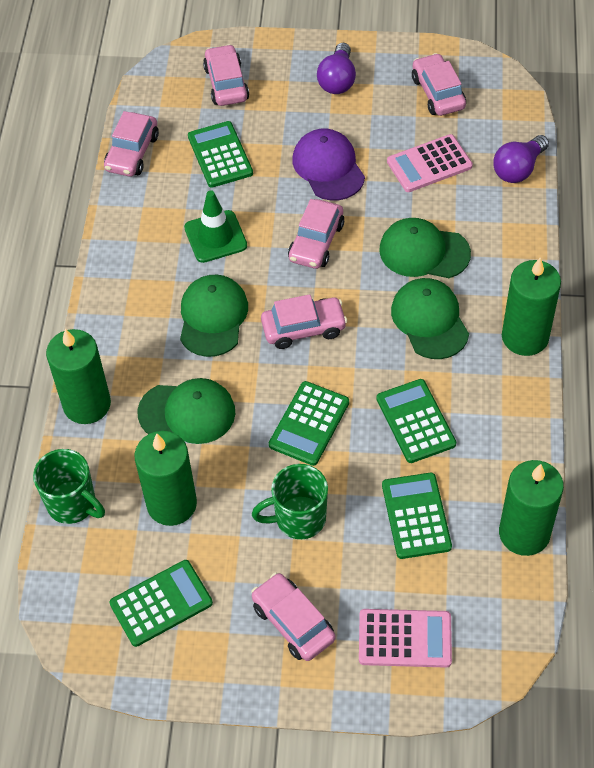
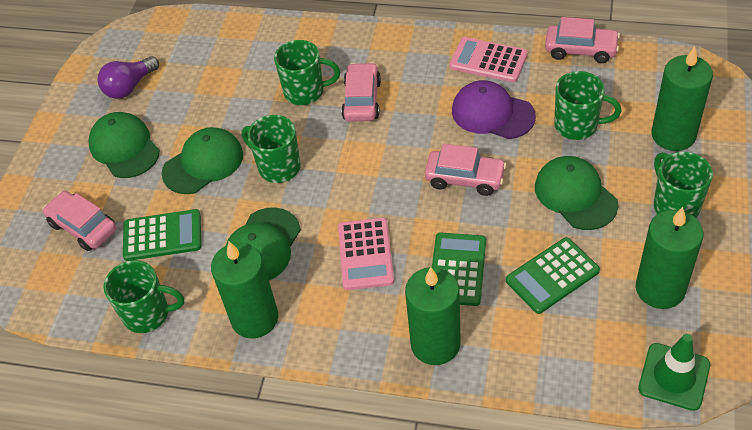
green calculator: 5 -> 3
green mug: 2 -> 5
pink car: 6 -> 4
purple light bulb: 2 -> 1

